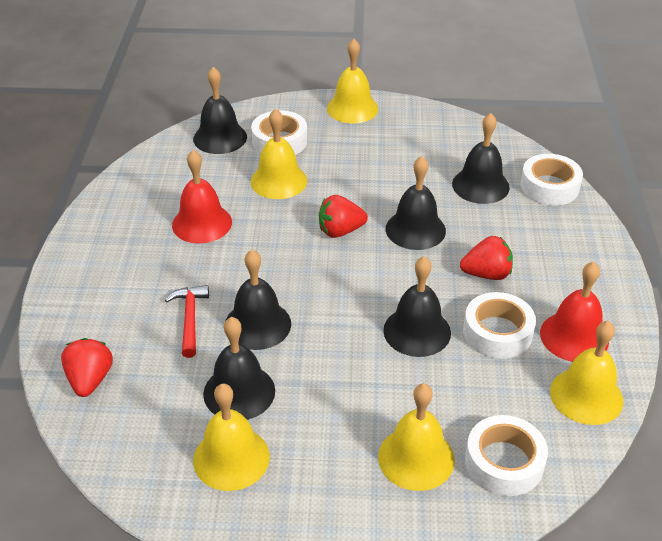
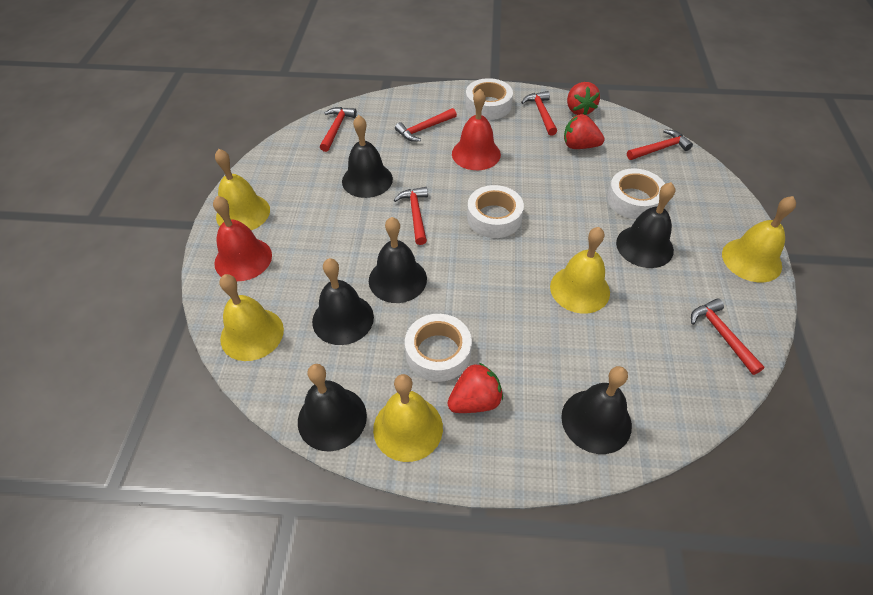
red hammer: 1 -> 6

